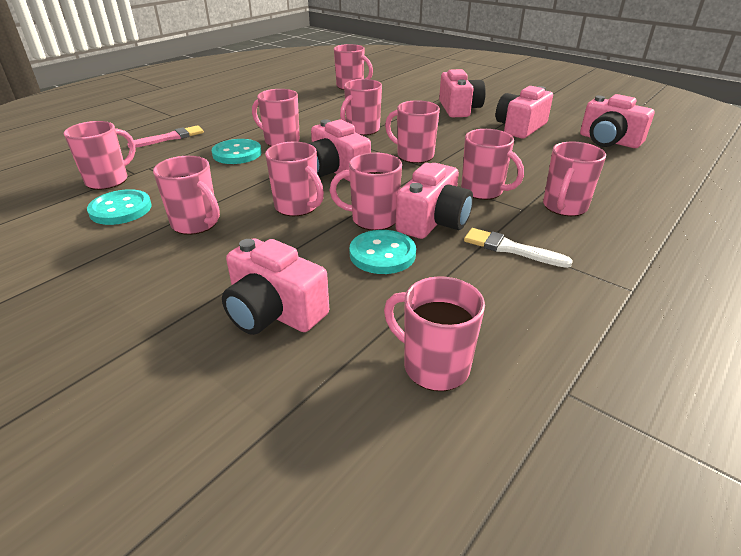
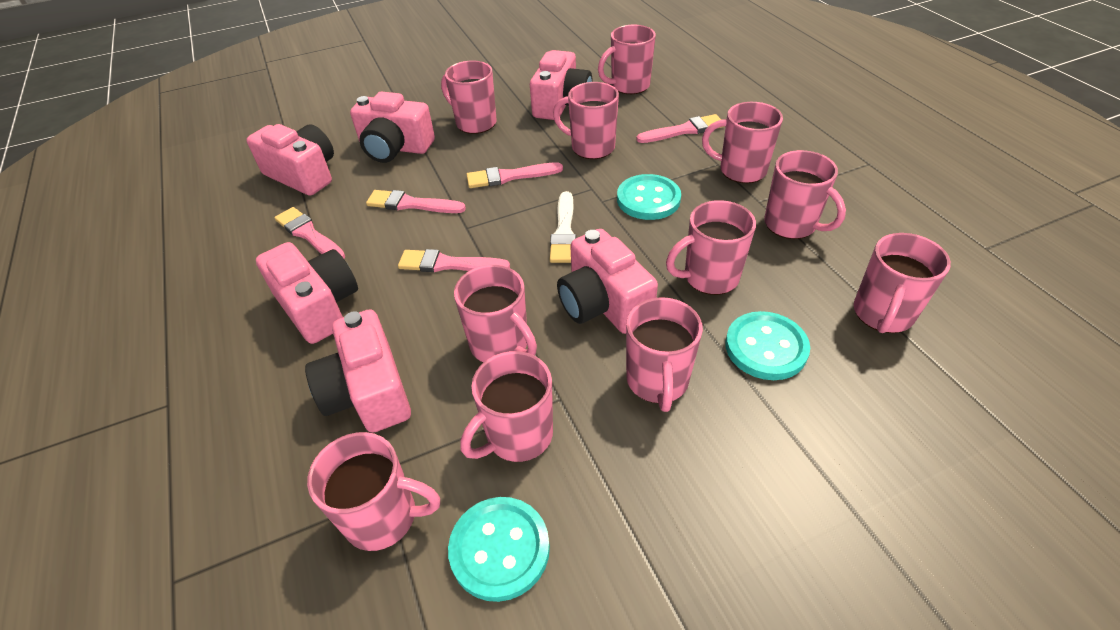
pink brush: 1 -> 5

